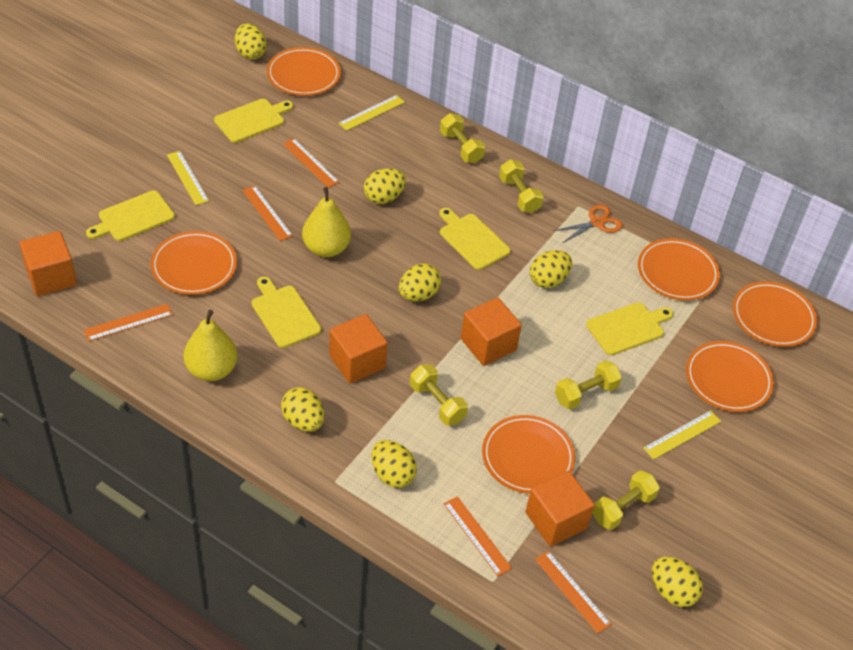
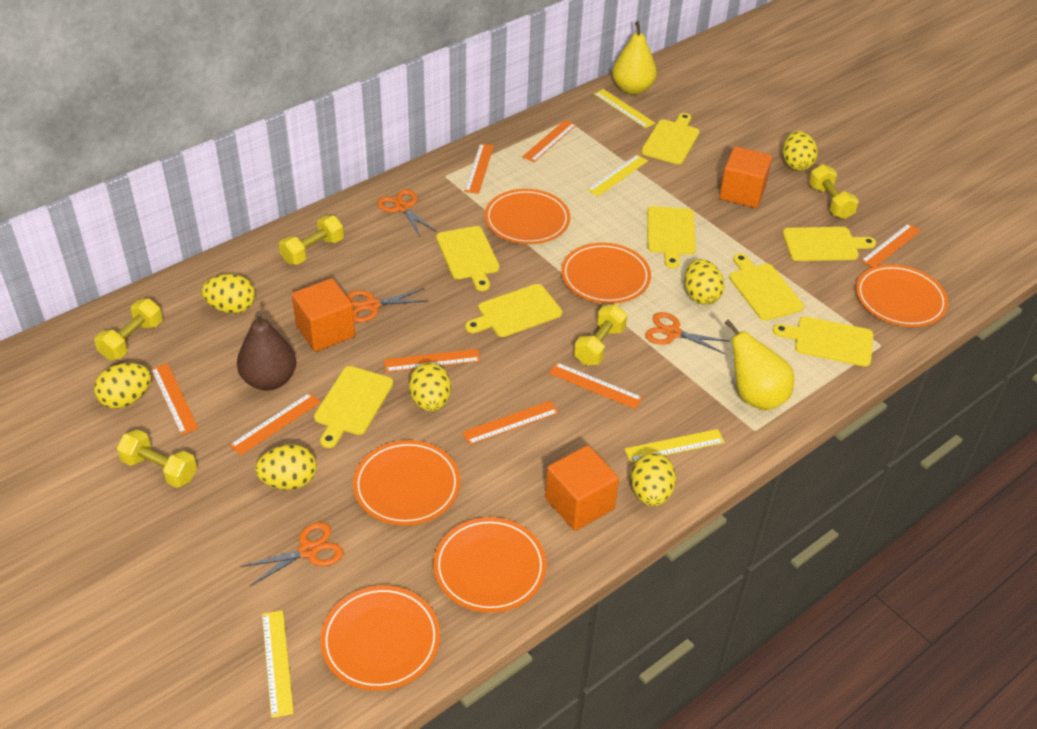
brown pear: 0 -> 1
orange cube: 4 -> 3
orange ruler: 5 -> 8
orange scissors: 1 -> 4
yellow cutting board: 5 -> 8
yellow ruler: 3 -> 4

